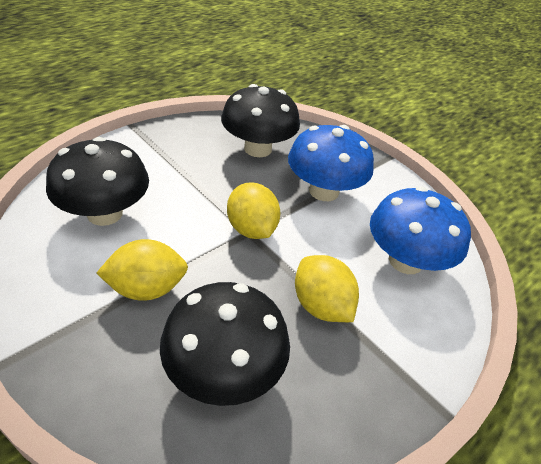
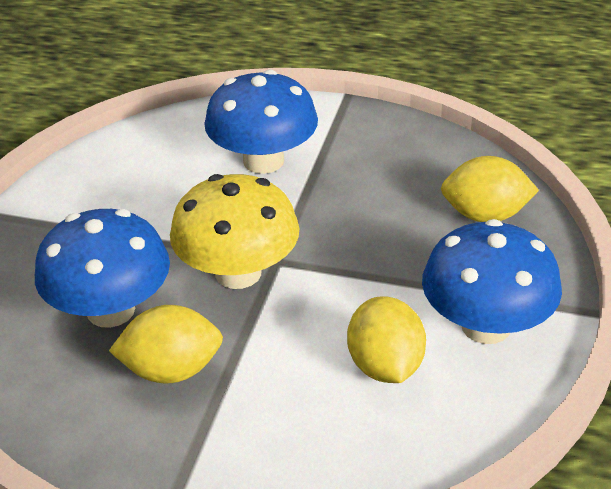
black mushroom: 3 -> 0
blue mushroom: 2 -> 3
yellow mushroom: 0 -> 1

